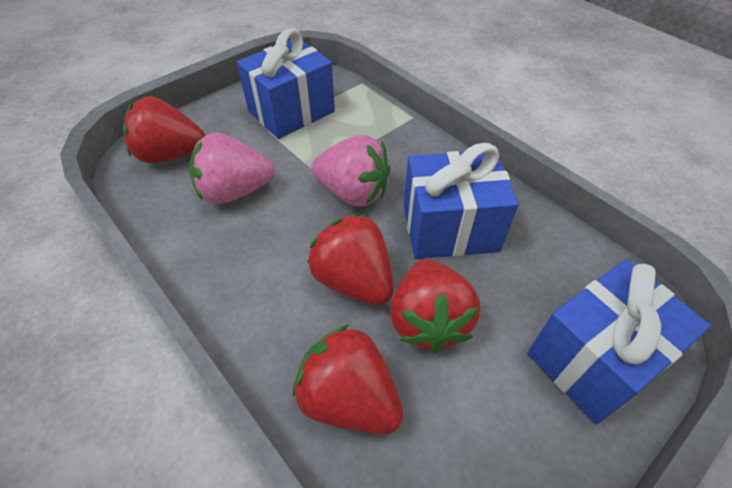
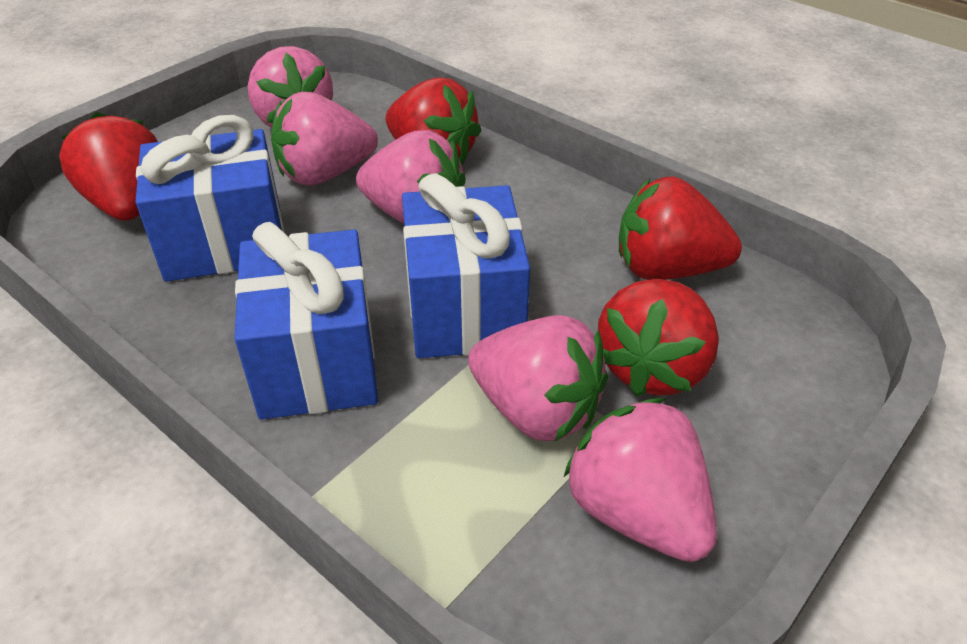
pink strawberry: 2 -> 5

